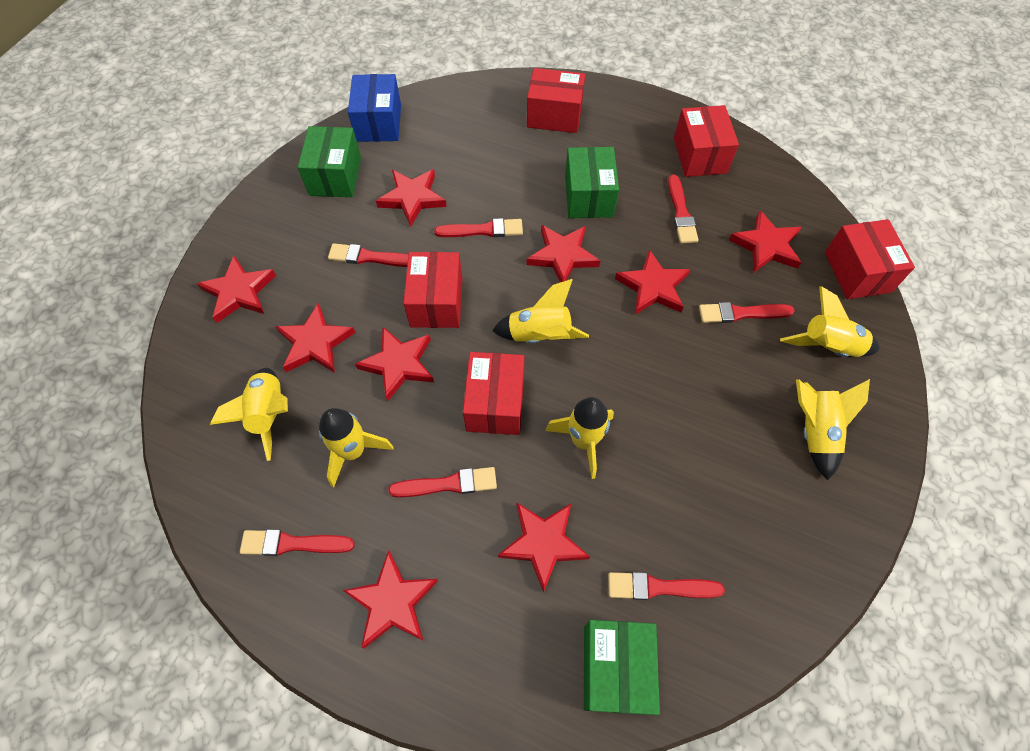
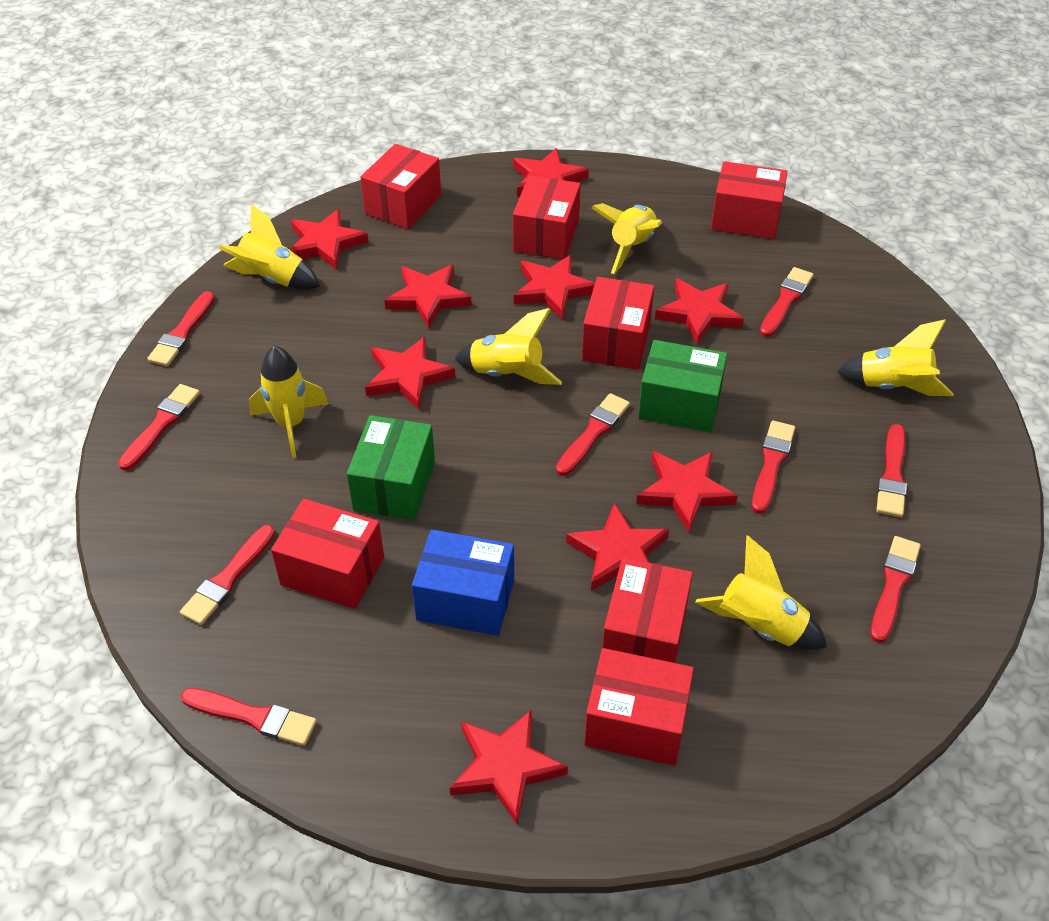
green box: 3 -> 2
red box: 5 -> 7
red brush: 7 -> 9

